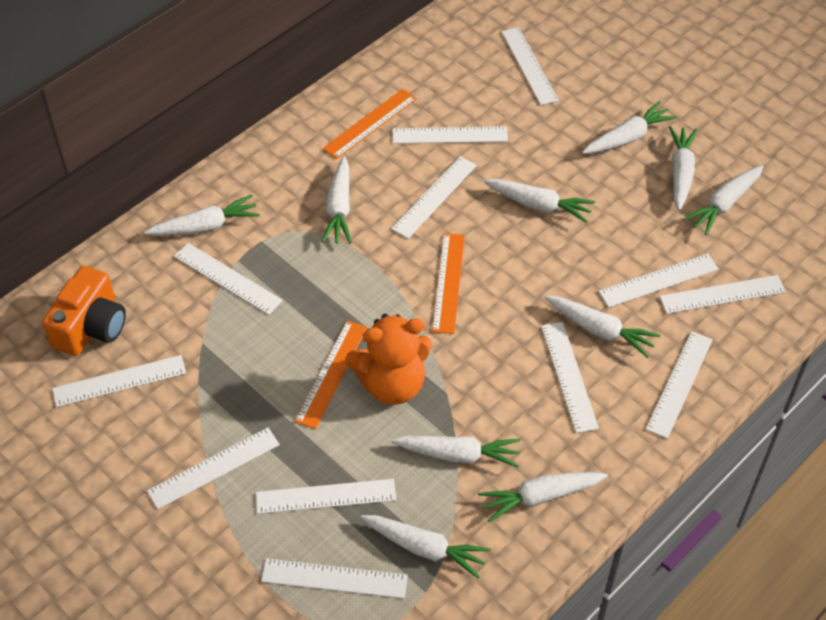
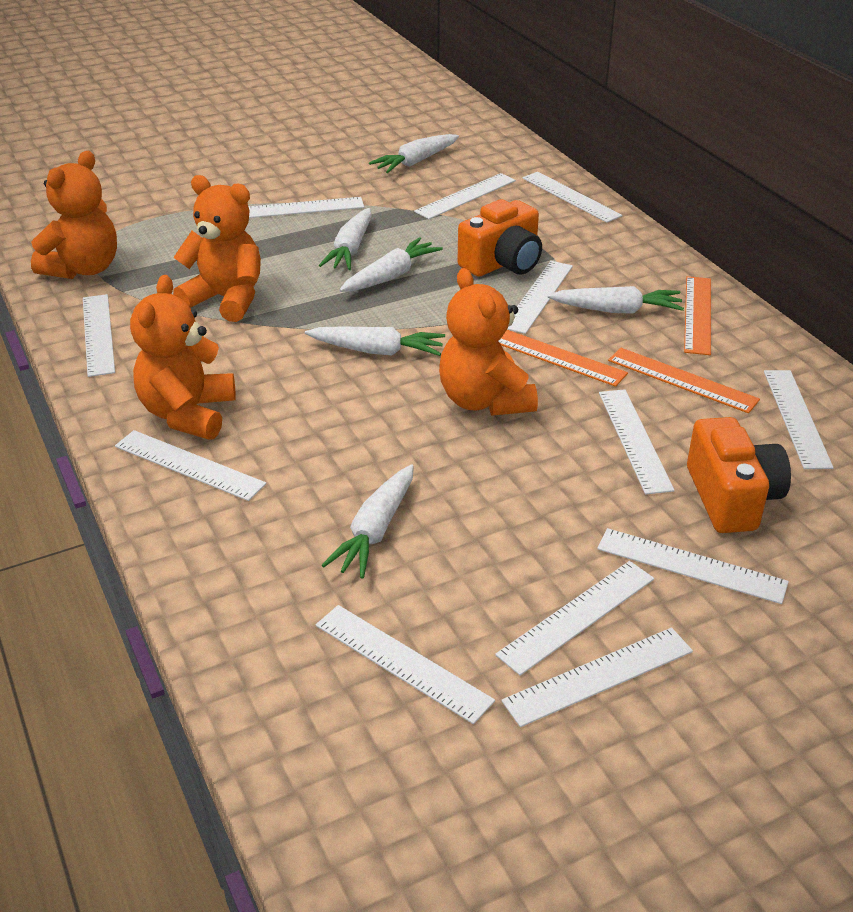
orange camera: 1 -> 2
orange teddy bear: 1 -> 4
white carrot: 10 -> 6

